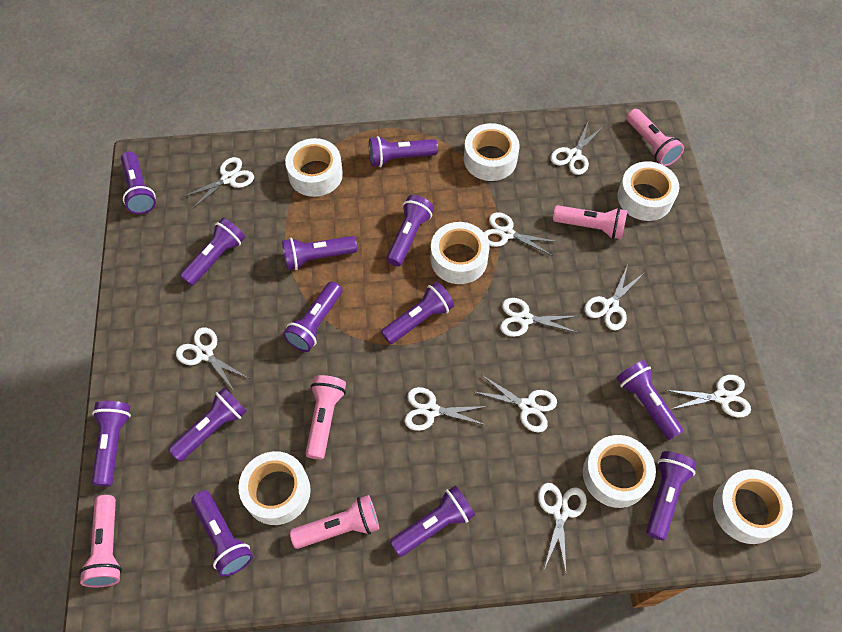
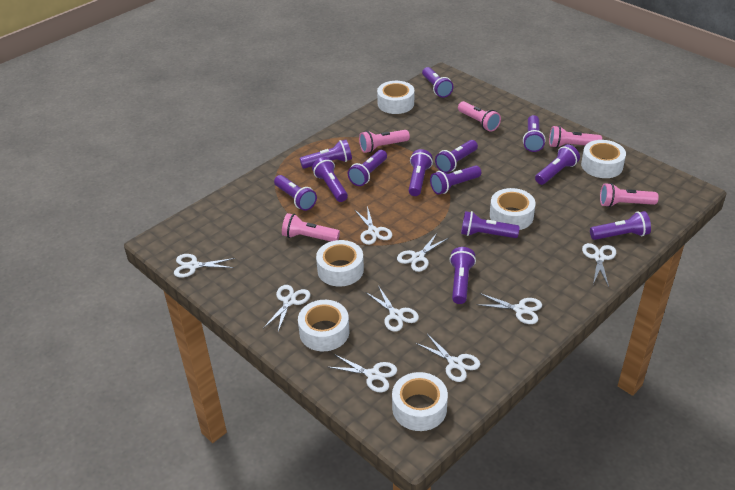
white scissors: 10 -> 9
white tape: 7 -> 6

